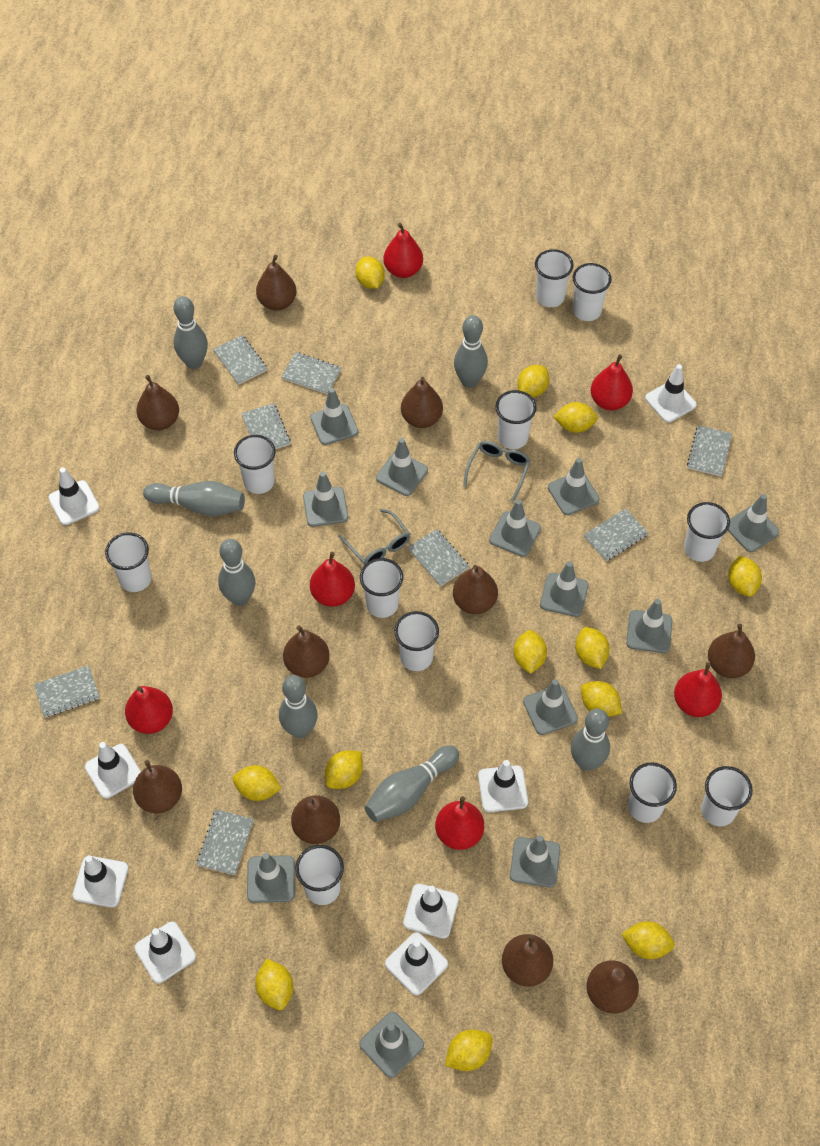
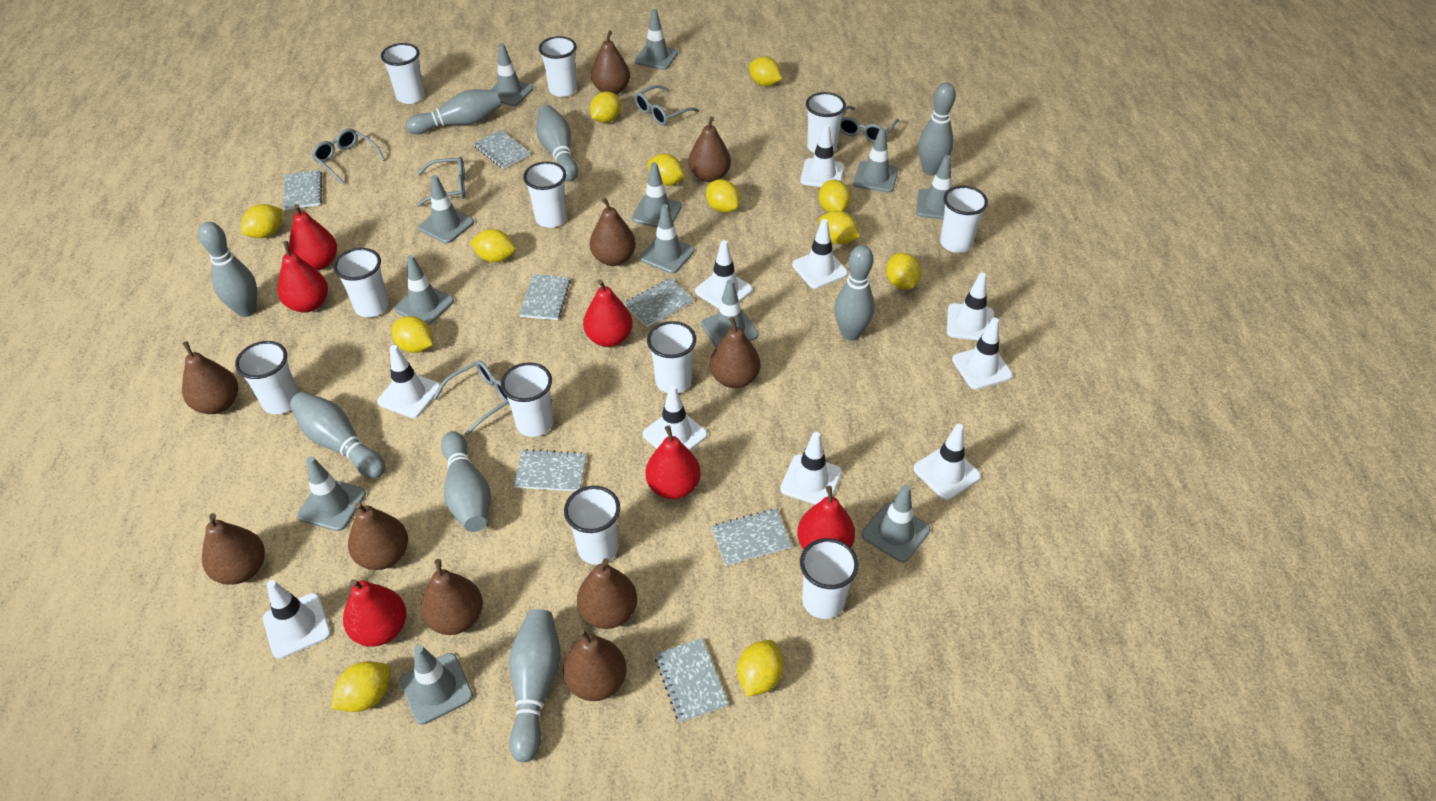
grey bowling pin: 7 -> 8
grey glasses: 2 -> 5
grey notebook: 8 -> 7
white traffic cone: 8 -> 10

